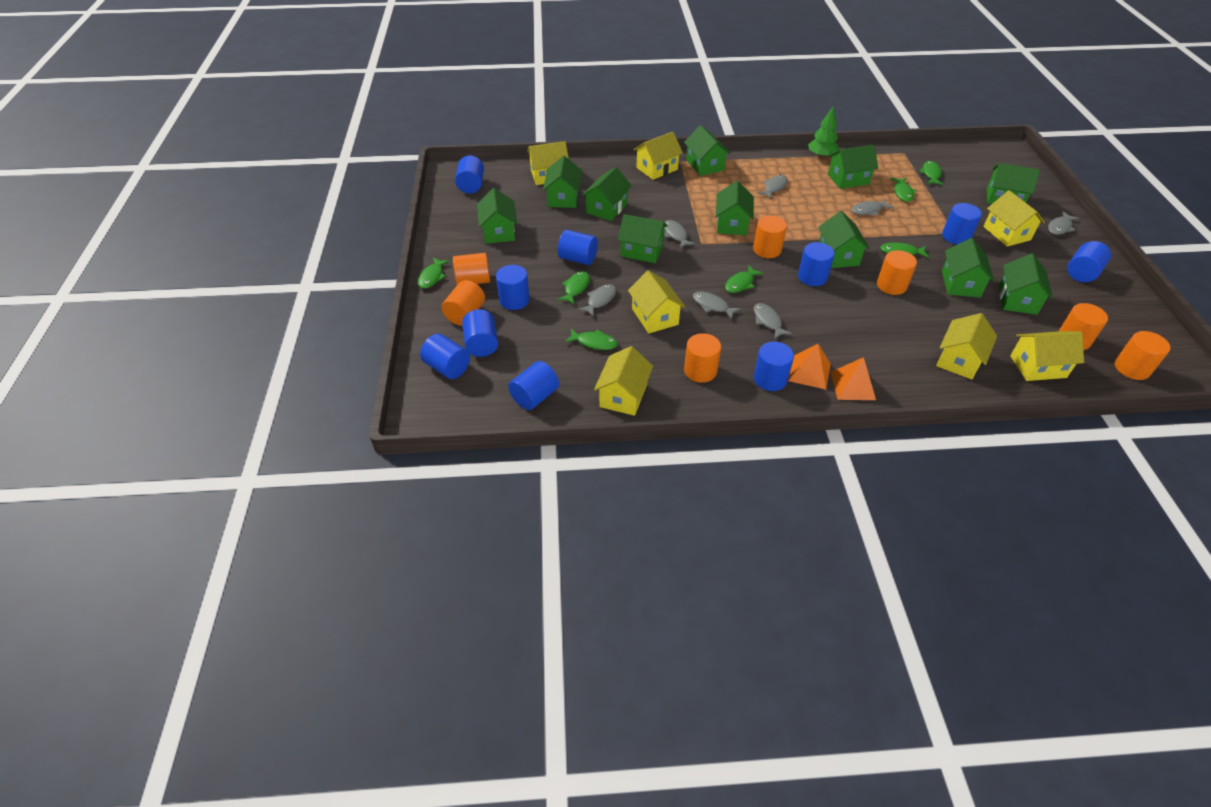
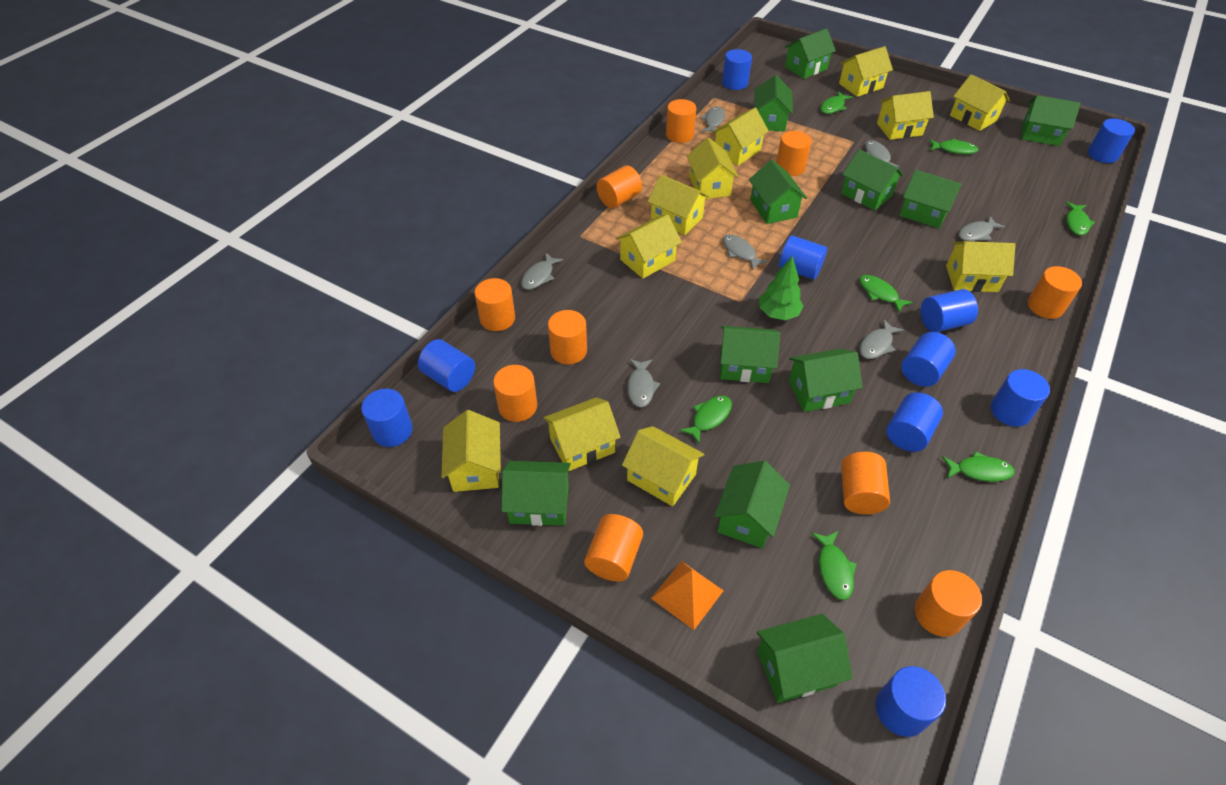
orange cylinder: 7 -> 10
orange pyramid: 2 -> 1
yellow house: 7 -> 11

